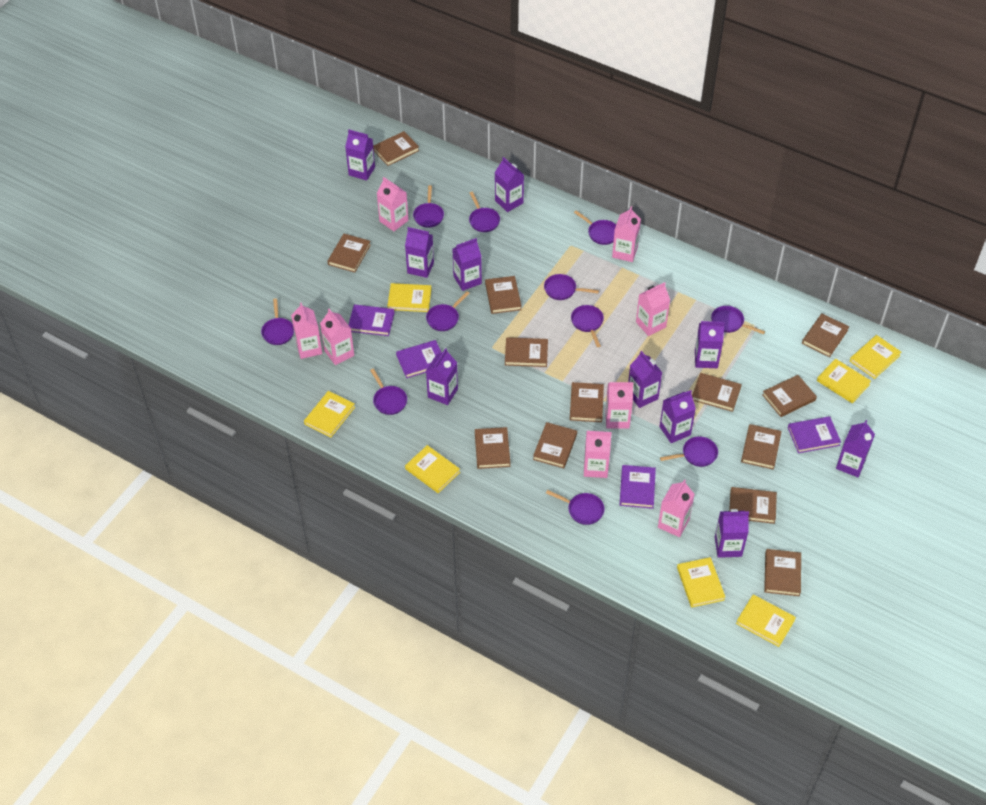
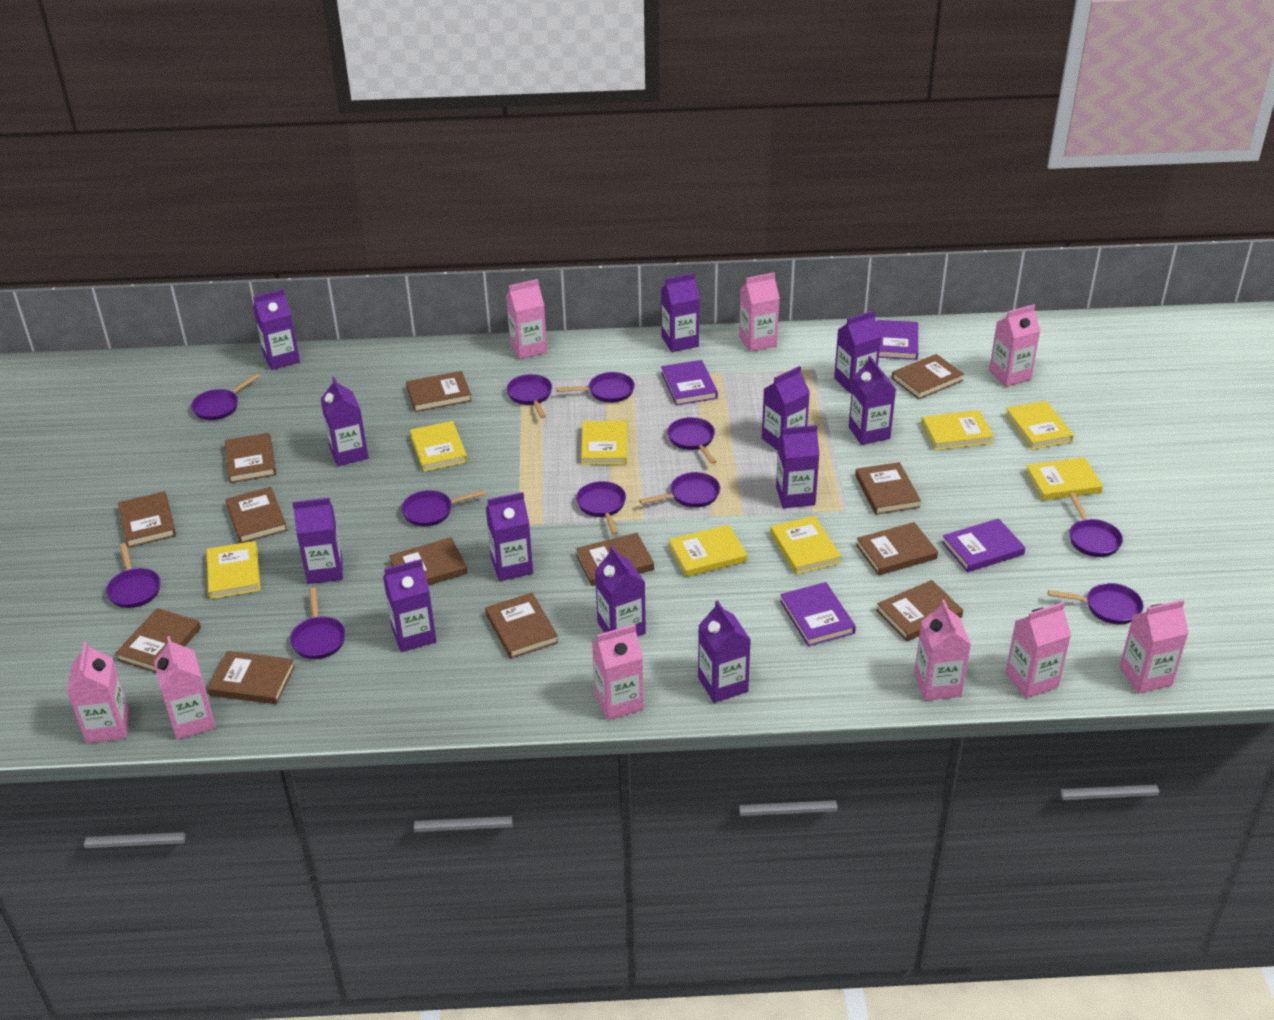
pink carton: 8 -> 9
purple carton: 10 -> 12
yellow book: 7 -> 8

